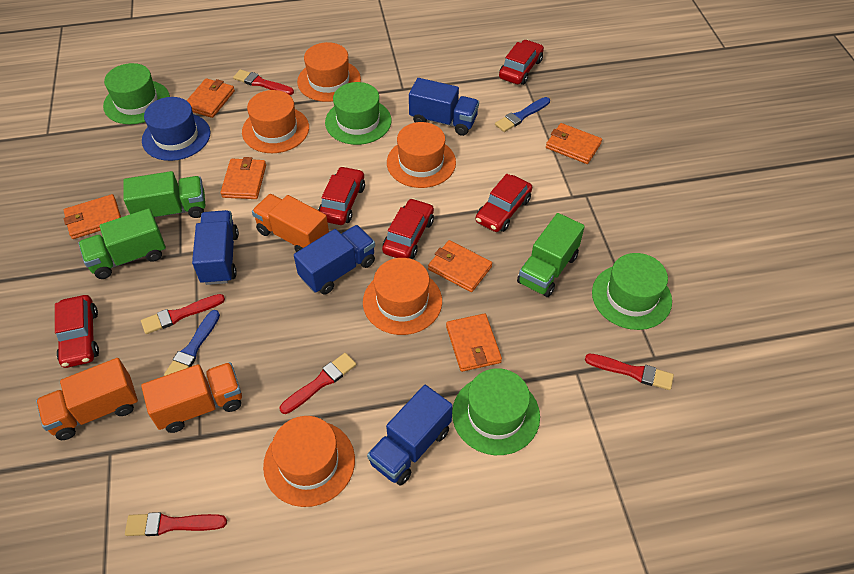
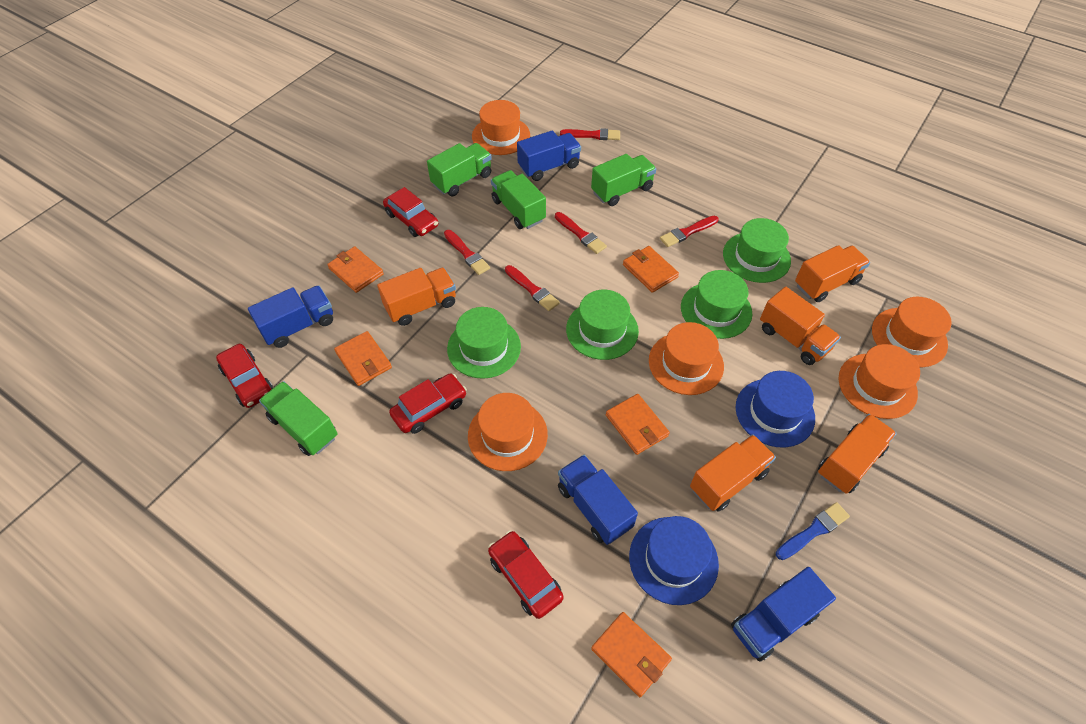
blue brush: 2 -> 1
blue hat: 1 -> 2
green truck: 3 -> 4
orange truck: 3 -> 5
orange wallet: 6 -> 5
red car: 5 -> 4

